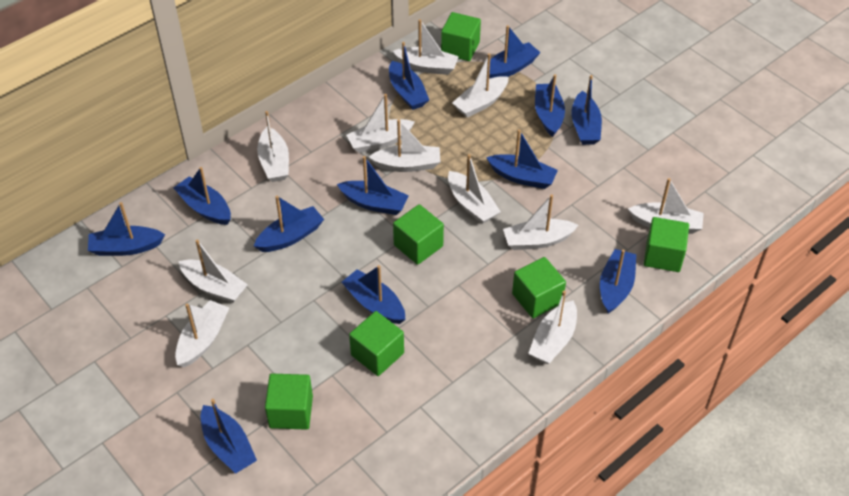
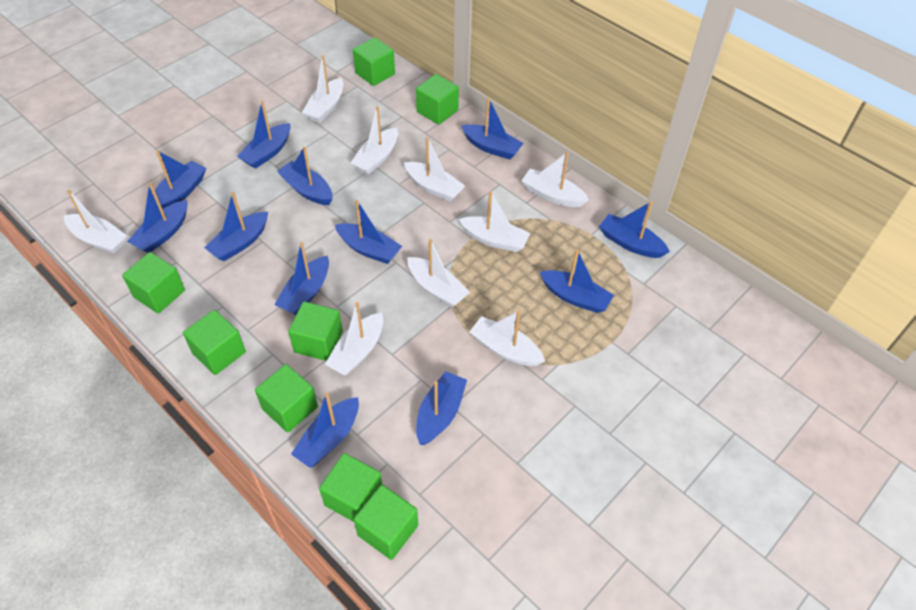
green cube: 6 -> 8
white boat: 11 -> 9

